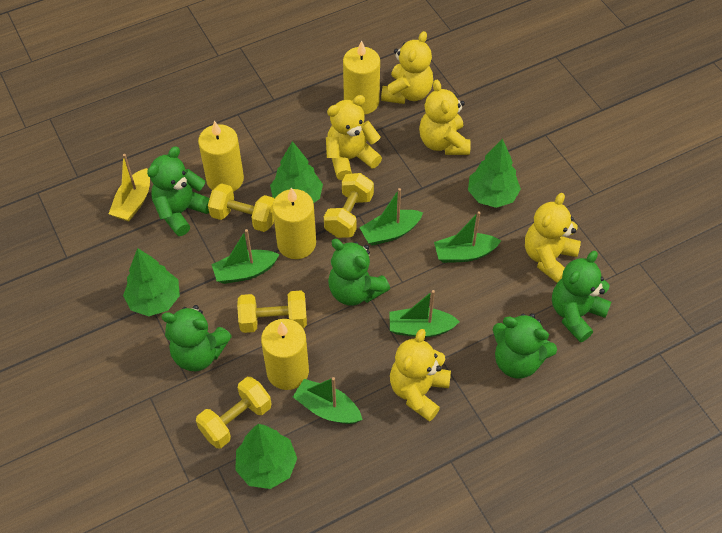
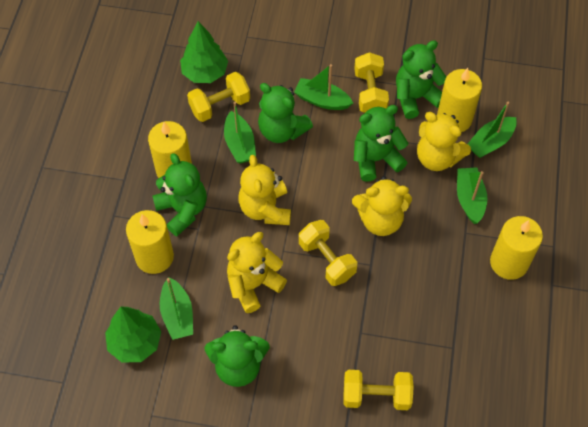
green tree: 4 -> 2
yellow boat: 1 -> 0
yellow teddy bear: 5 -> 4

